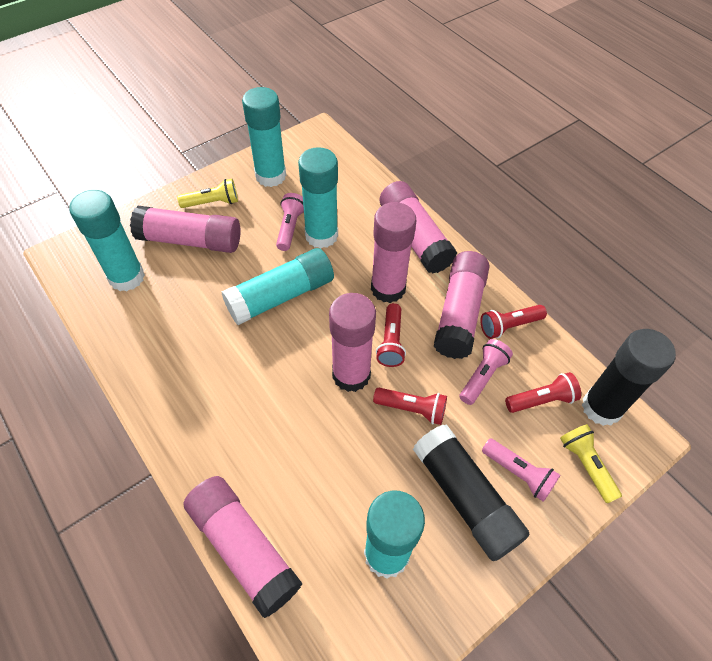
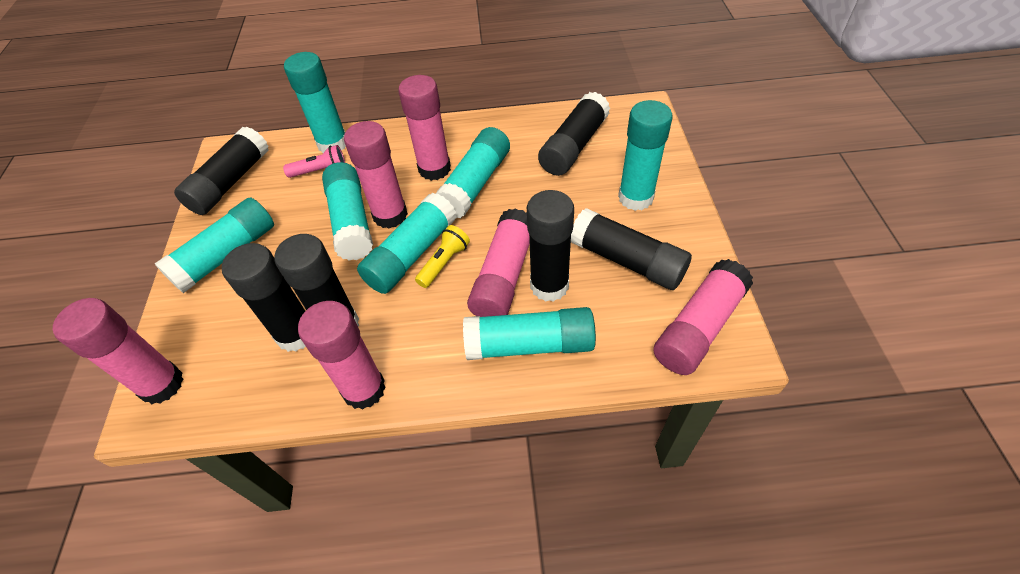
black glue stick: 2 -> 6
pink flashlight: 3 -> 1
red flashlight: 4 -> 0
turquoise glue stick: 5 -> 7
yellow flashlight: 2 -> 1

